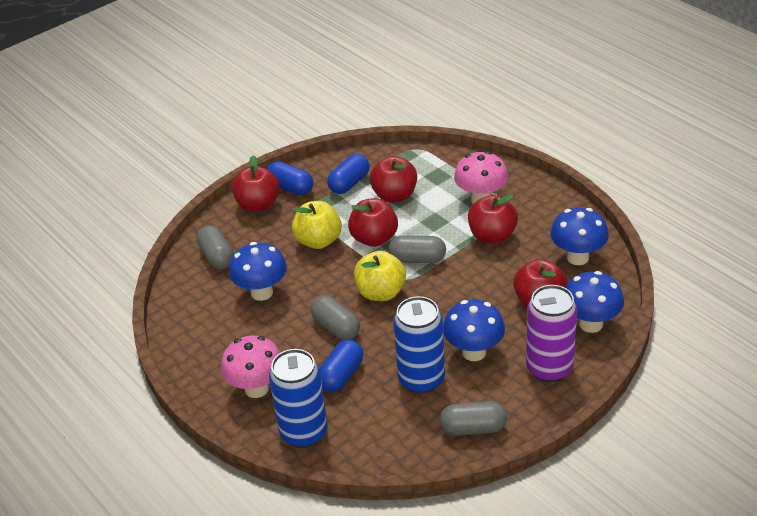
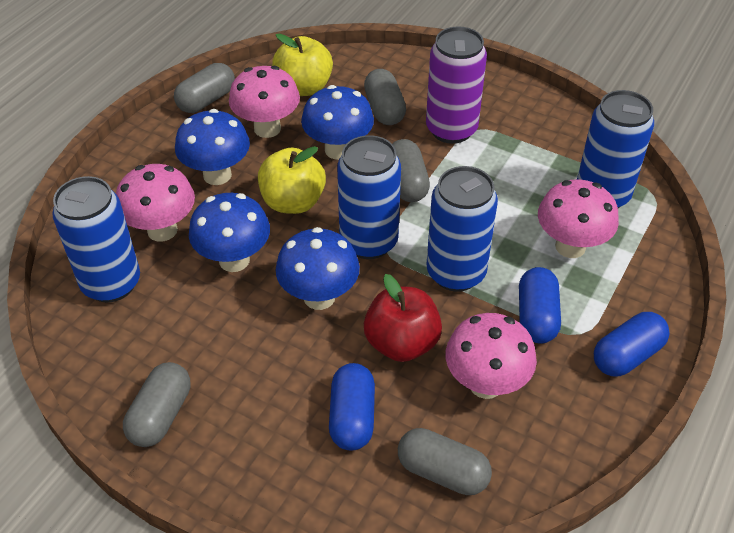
blue can: 2 -> 4
grey capsule: 4 -> 5
pink mushroom: 2 -> 4
red apple: 5 -> 1

